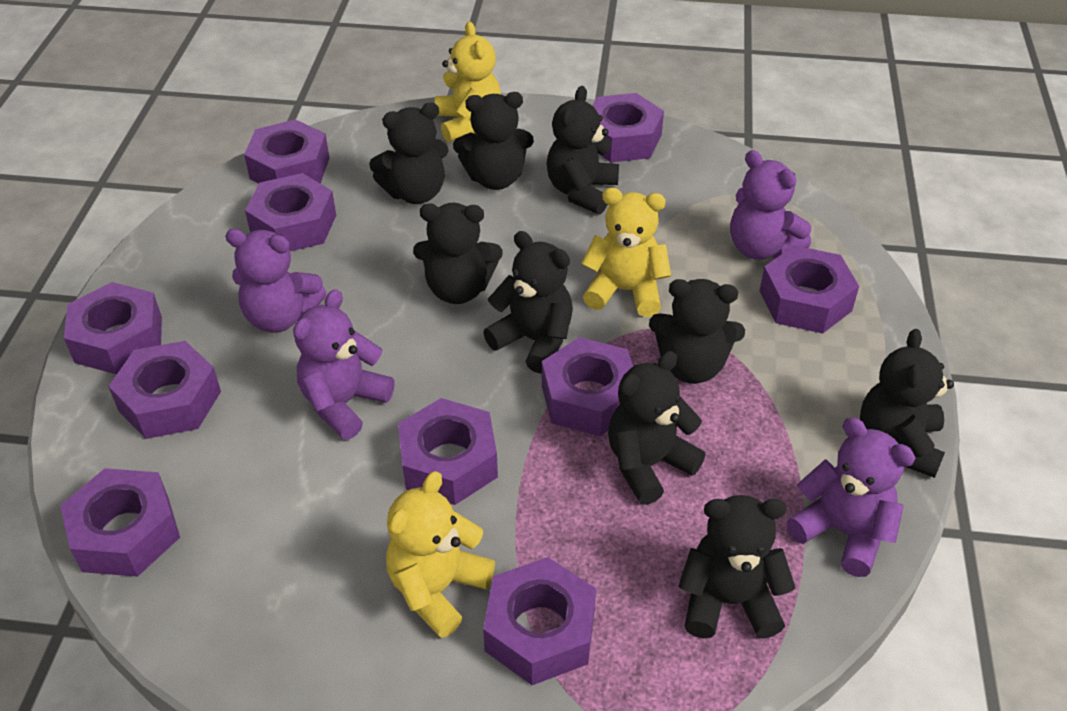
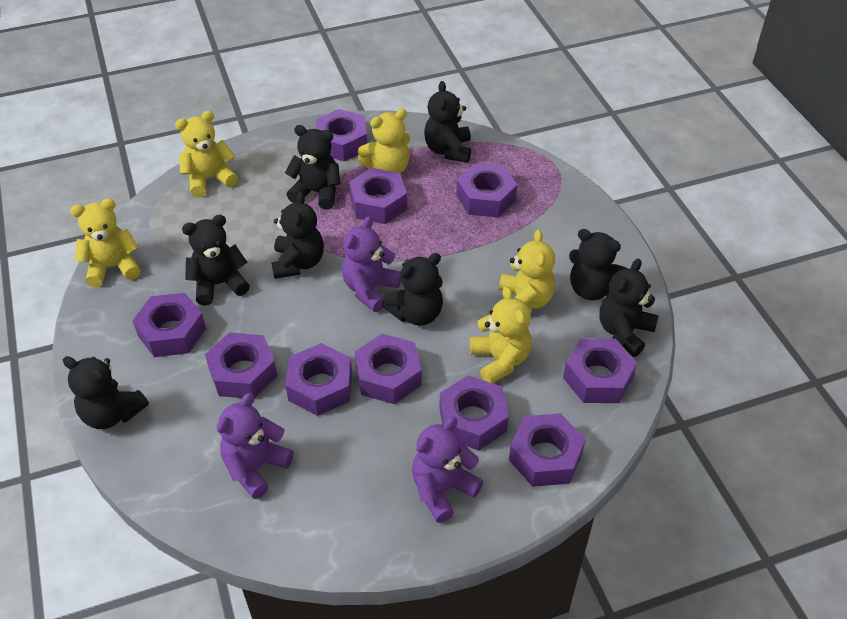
black teddy bear: 9 -> 8
purple teddy bear: 4 -> 3
yellow teddy bear: 3 -> 5

